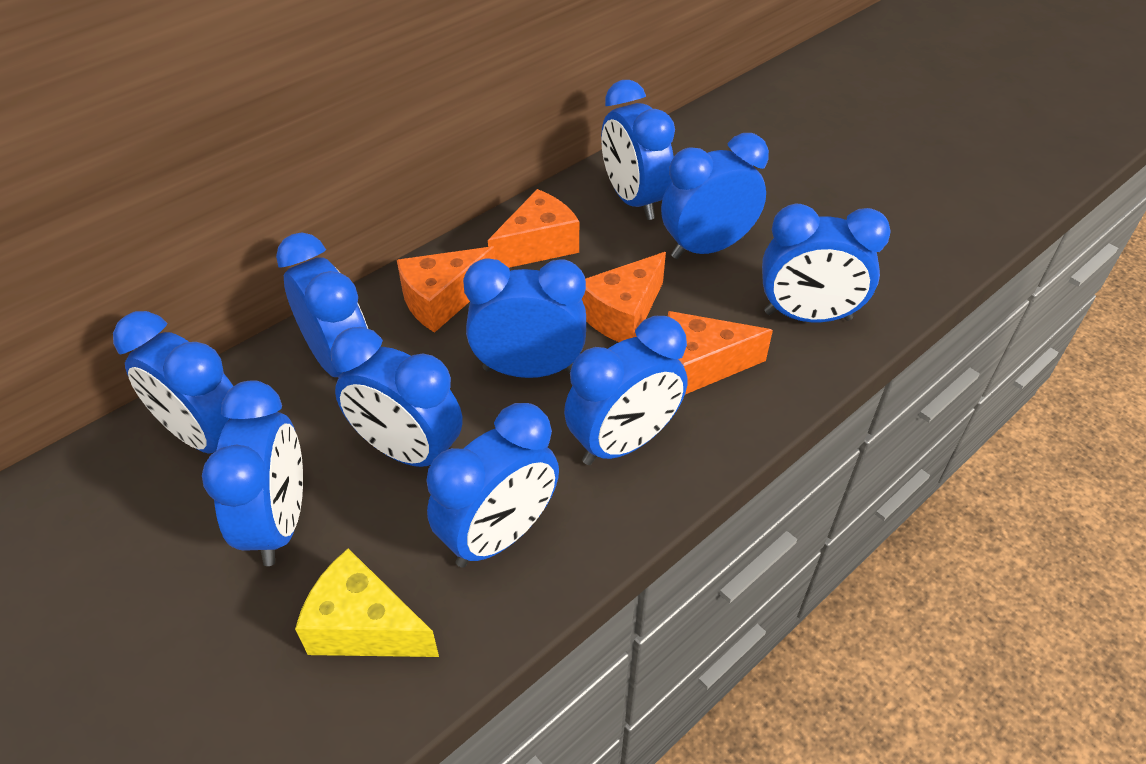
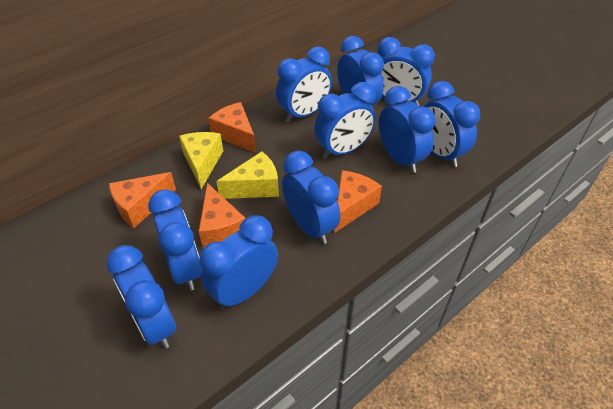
yellow cheese: 1 -> 2

